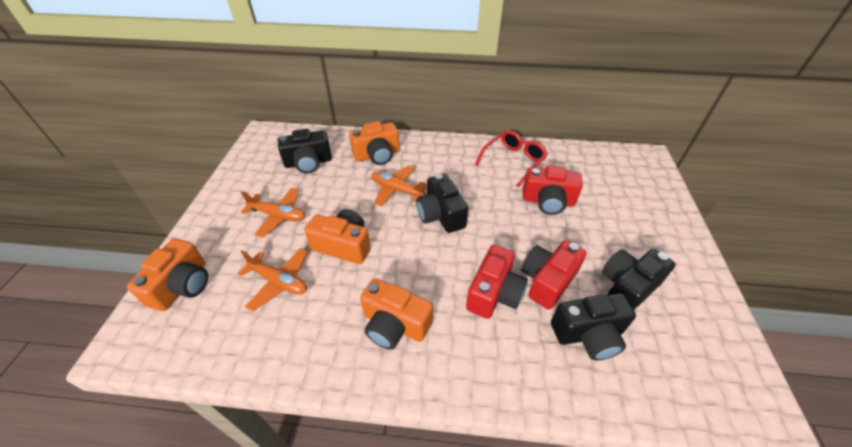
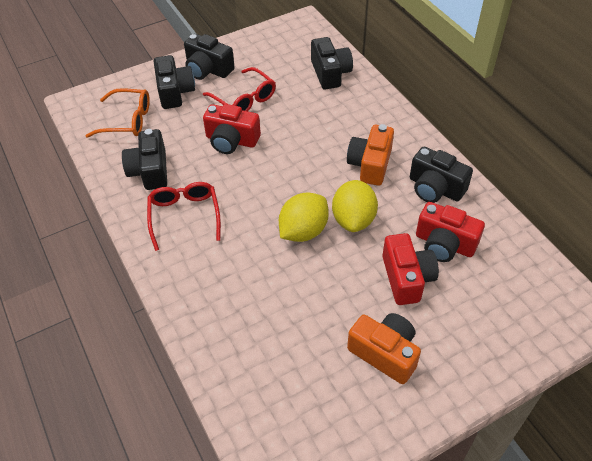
black camera: 4 -> 5
orange camera: 4 -> 2
orange glasses: 0 -> 1
orange plane: 3 -> 0
red glasses: 1 -> 2
yellow lemon: 0 -> 2

